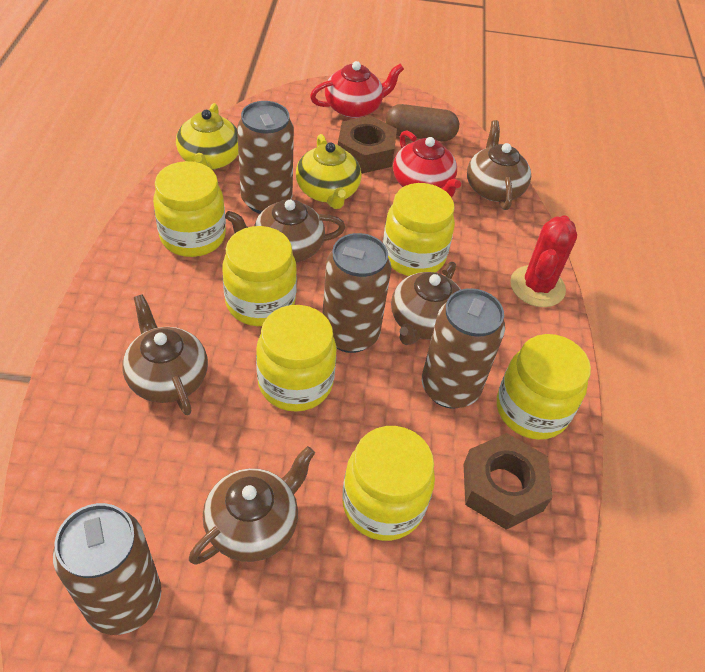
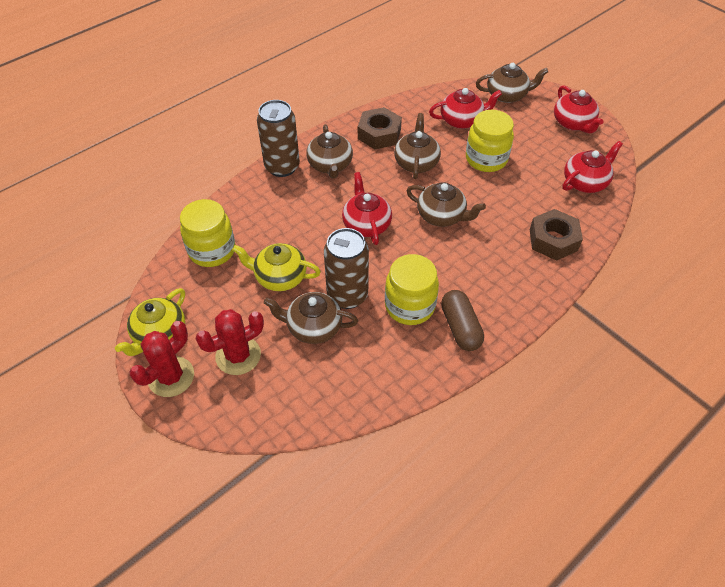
brown can: 4 -> 2
red cactus: 1 -> 2
red teapot: 2 -> 4
yellow jar: 6 -> 3

